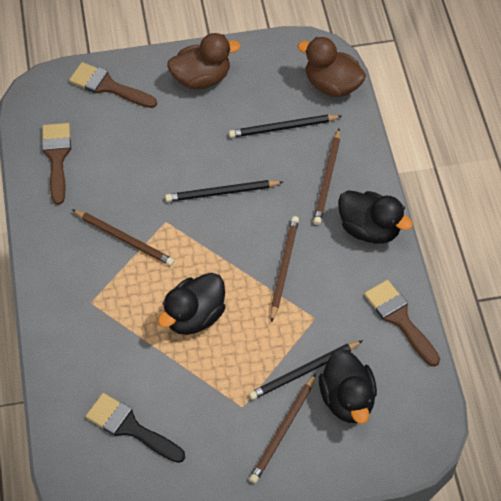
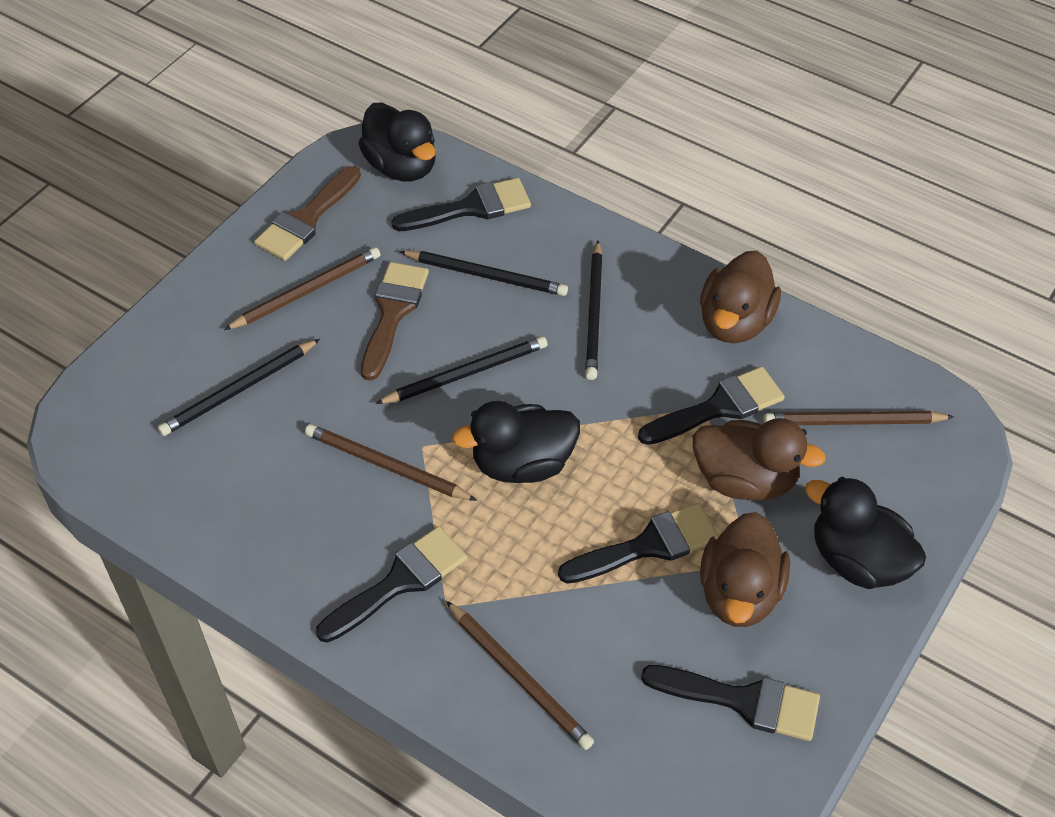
black brush: 1 -> 5
black pencil: 3 -> 4
brown brush: 3 -> 2
brown duck: 2 -> 3

